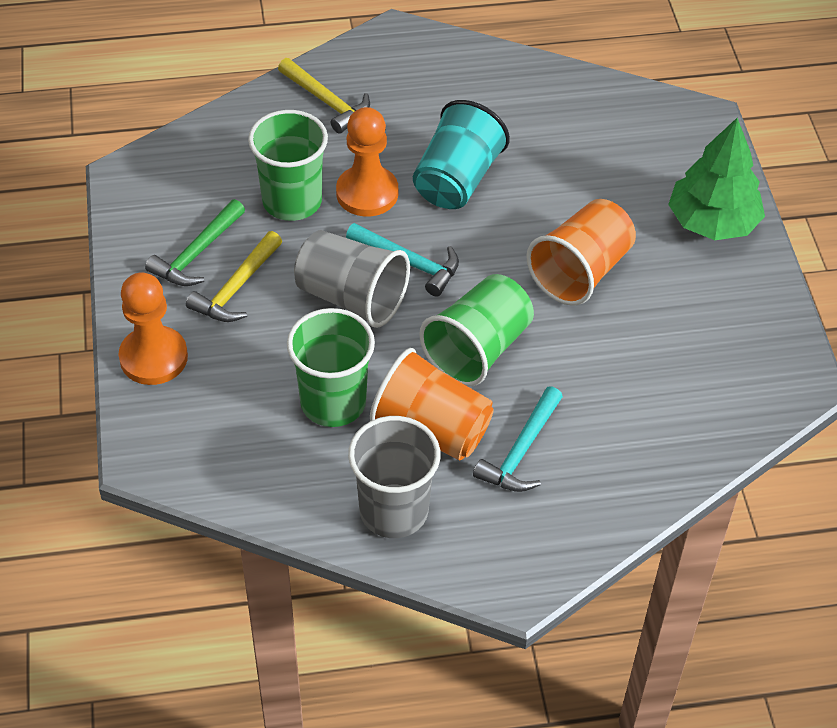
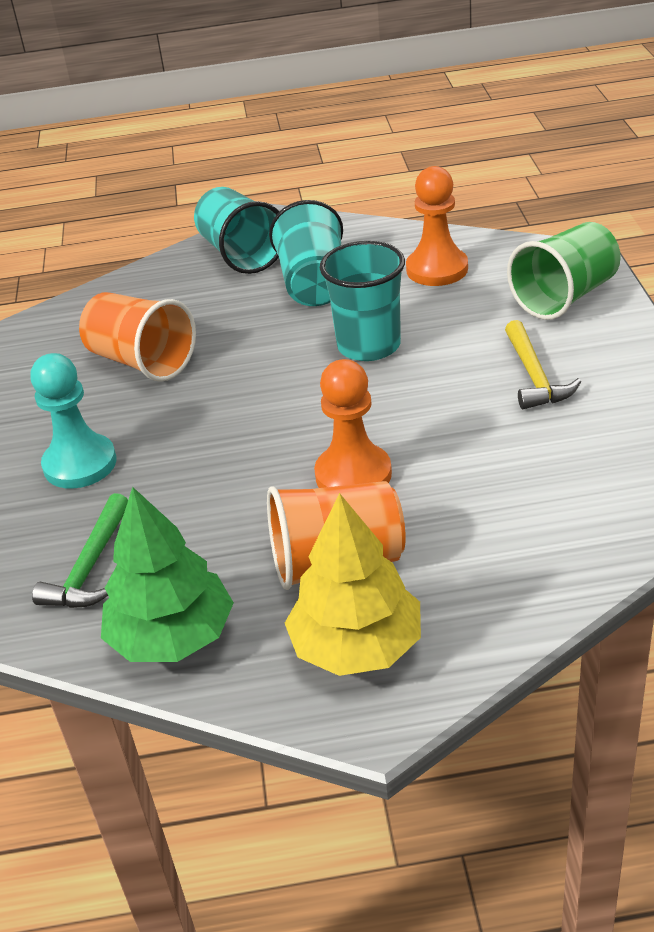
green cup: 3 -> 1
grey cup: 2 -> 0
turquoise cup: 1 -> 3
turquoise hammer: 2 -> 0
turquoise pawn: 0 -> 1
yellow hammer: 2 -> 1
yellow tree: 0 -> 1

